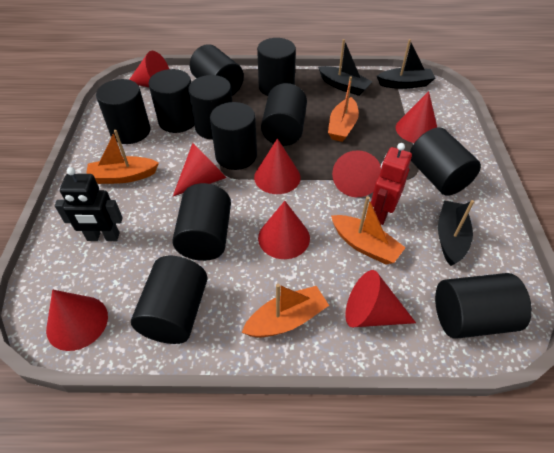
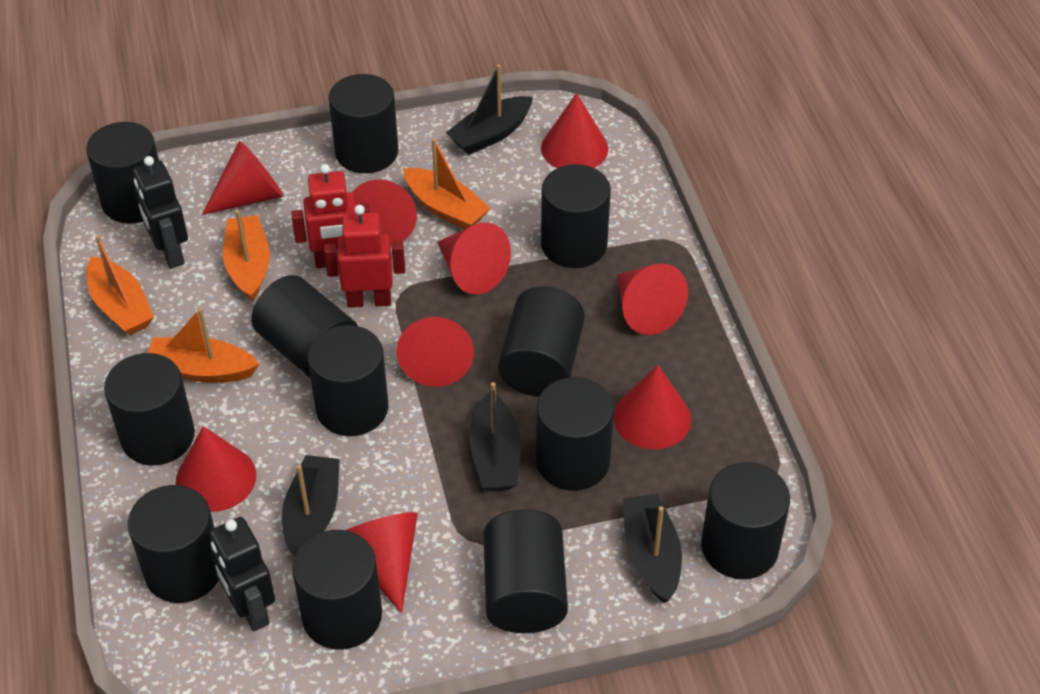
black boat: 3 -> 4
black cylinder: 11 -> 12
black robot: 1 -> 2
red cone: 8 -> 9
red robot: 1 -> 2

